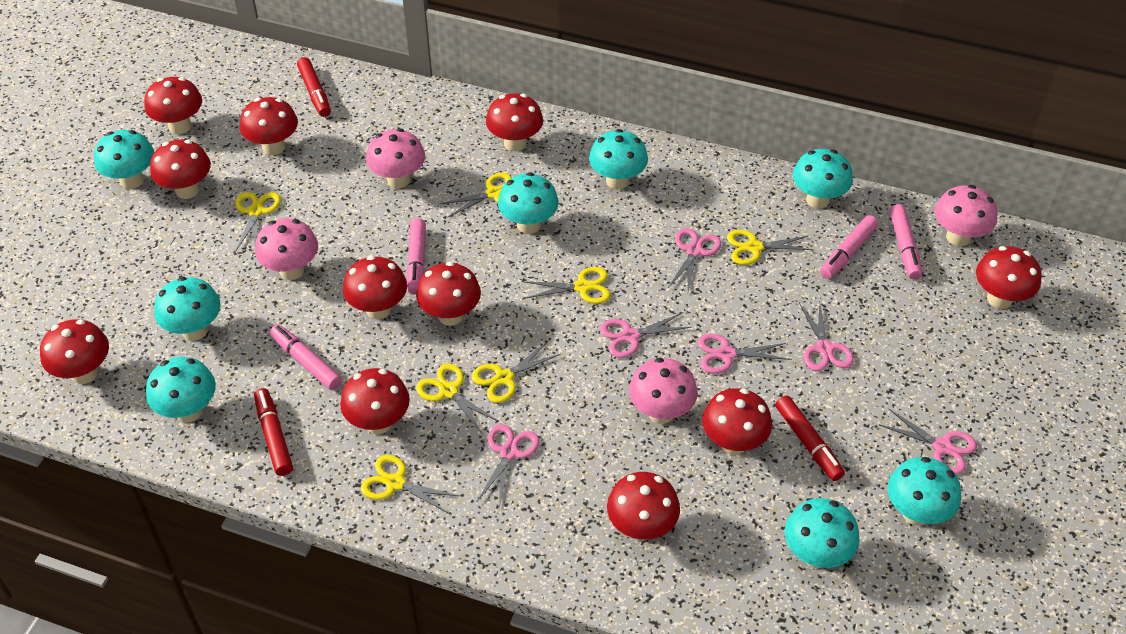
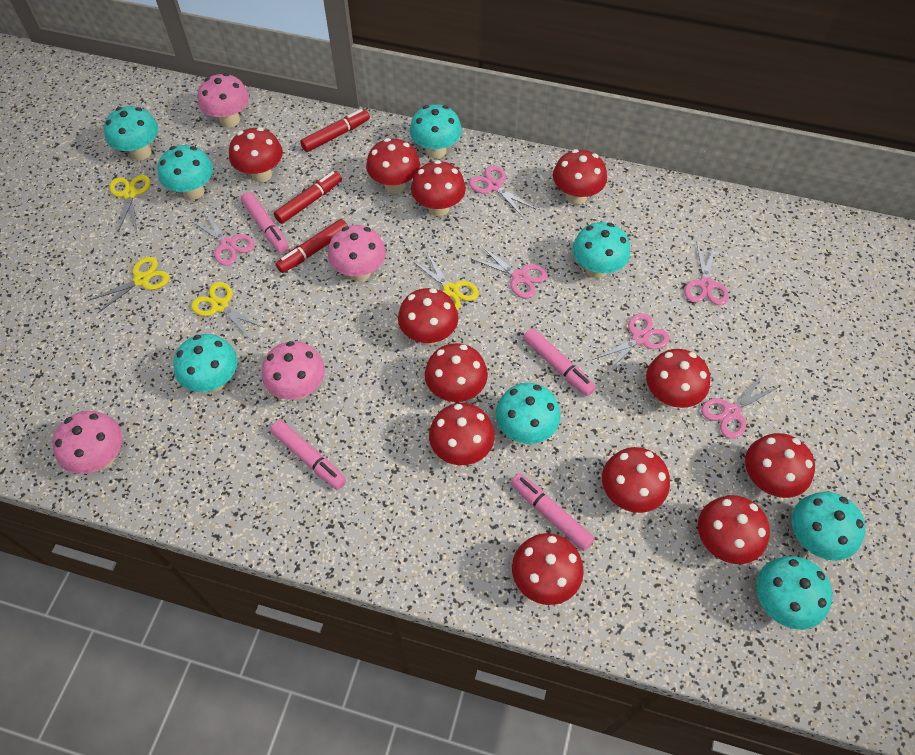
red mushroom: 11 -> 12
yellow scissors: 7 -> 4

